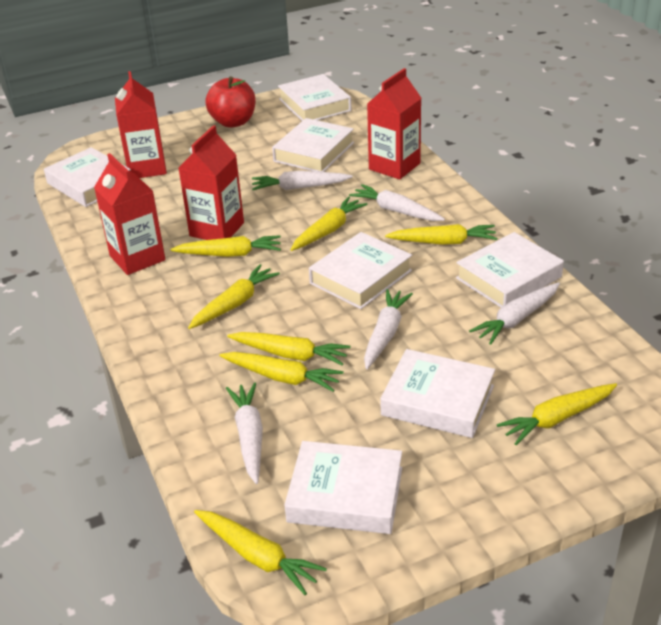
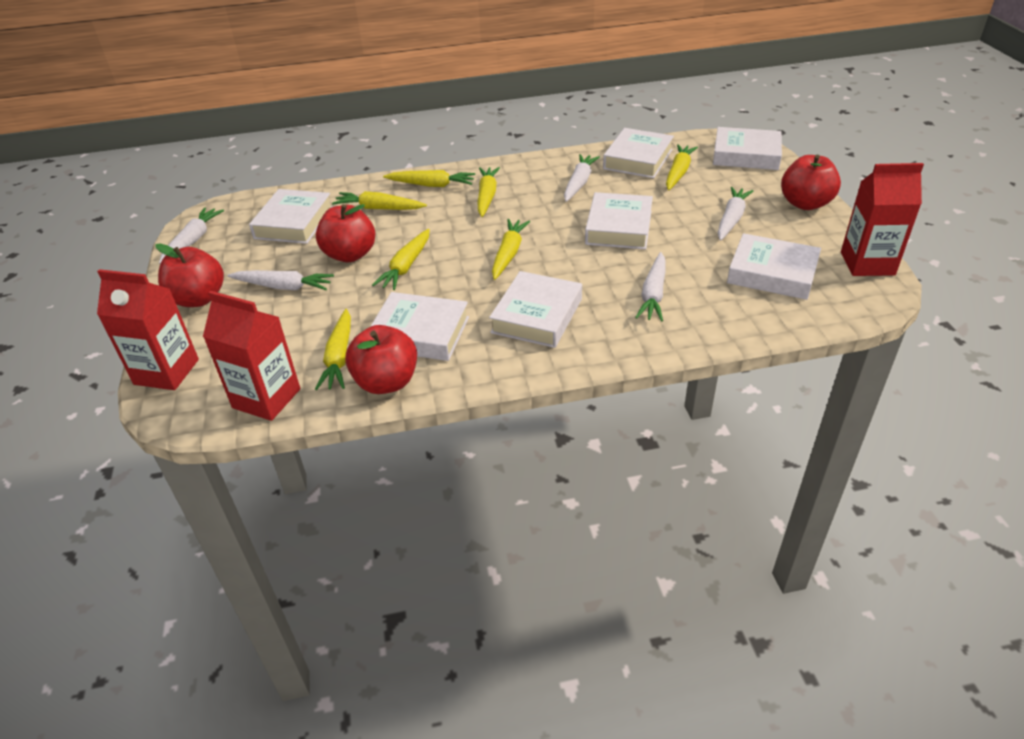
red apple: 1 -> 4
red carton: 4 -> 3
yellow carrot: 8 -> 7

